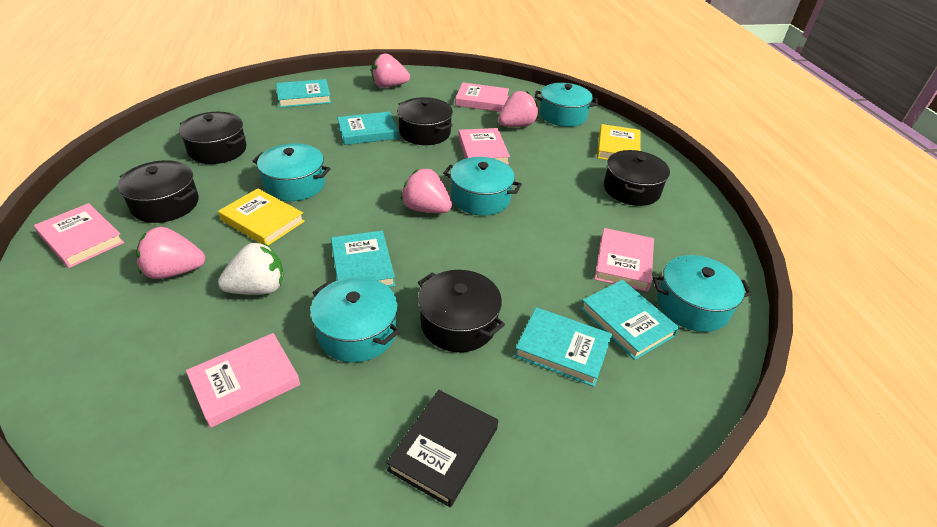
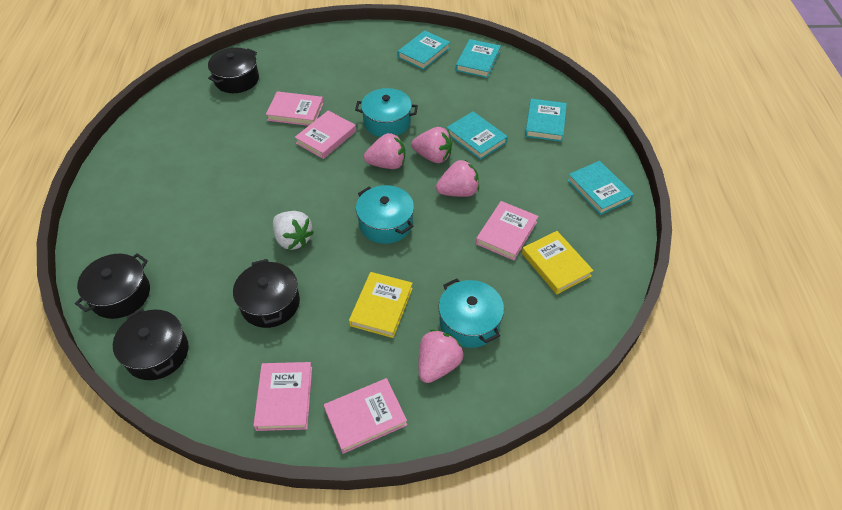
black book: 1 -> 0
black pot: 5 -> 4
turquoise pot: 5 -> 3

